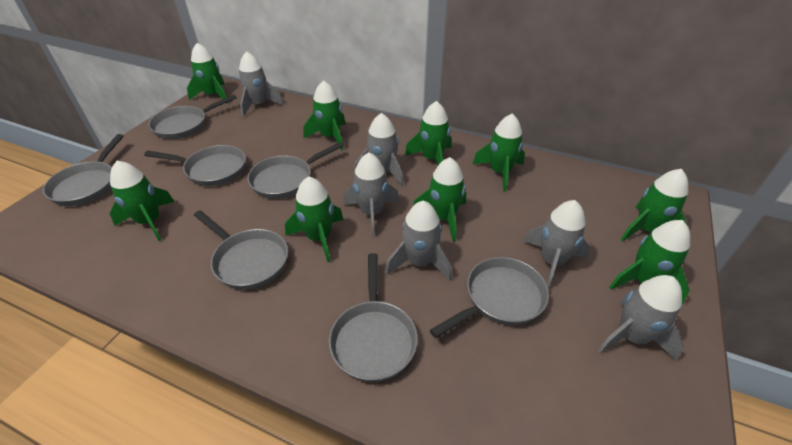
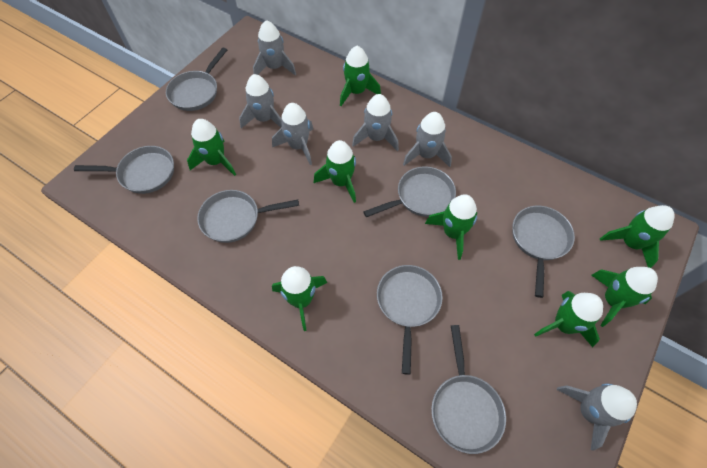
green rocket: 9 -> 8

